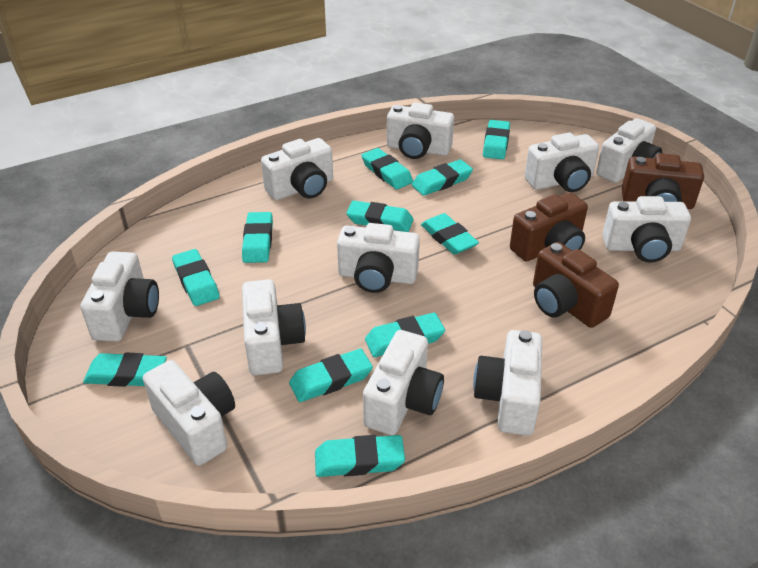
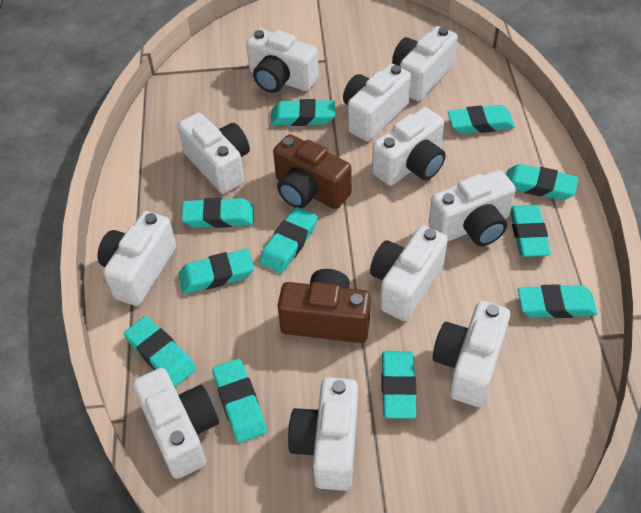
brown camera: 3 -> 2

